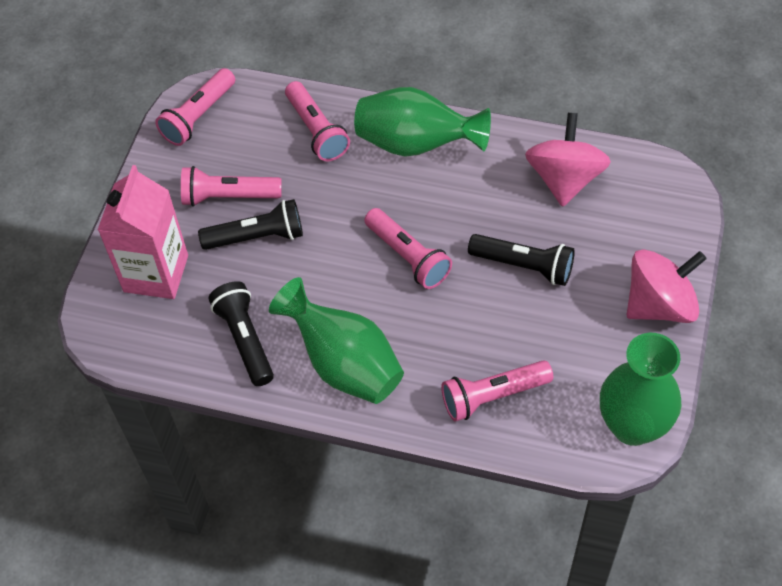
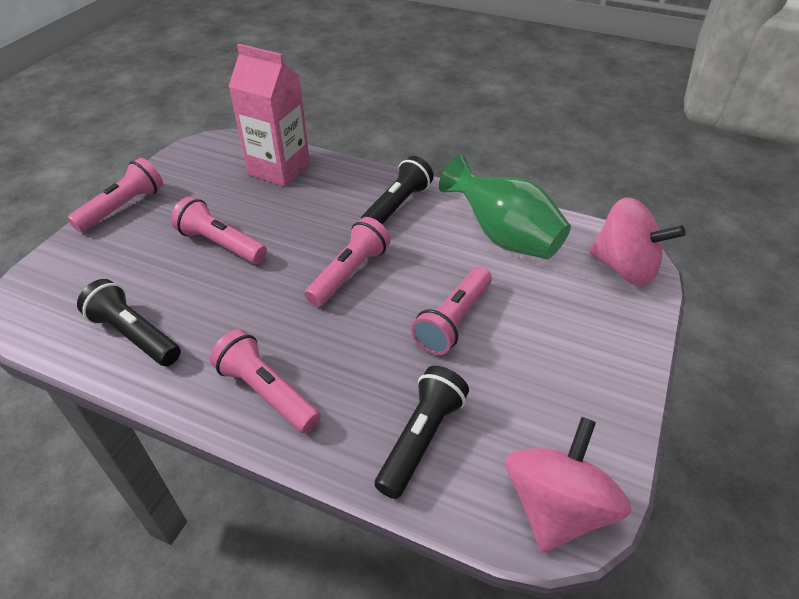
green vase: 3 -> 1

